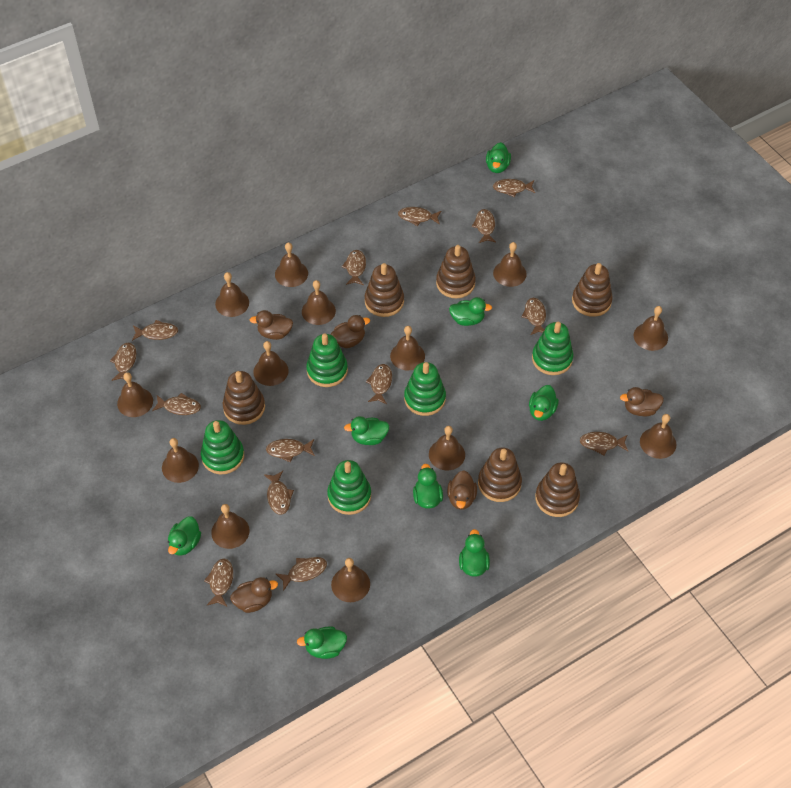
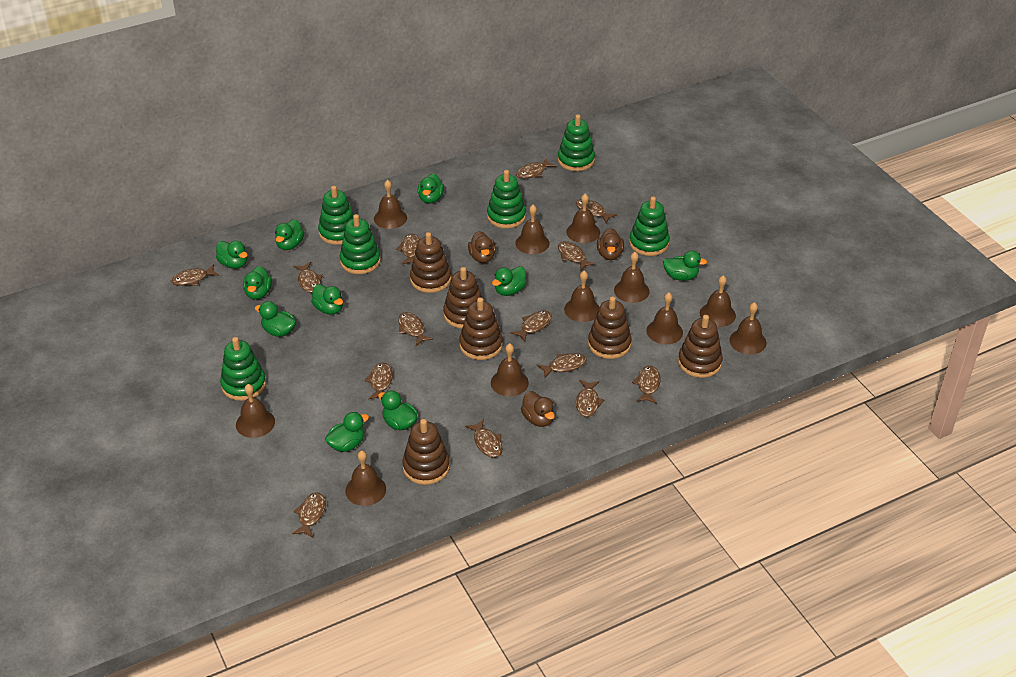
brown bell: 13 -> 11
brown duck: 5 -> 3
green duck: 8 -> 10
green stacking toy: 5 -> 6

